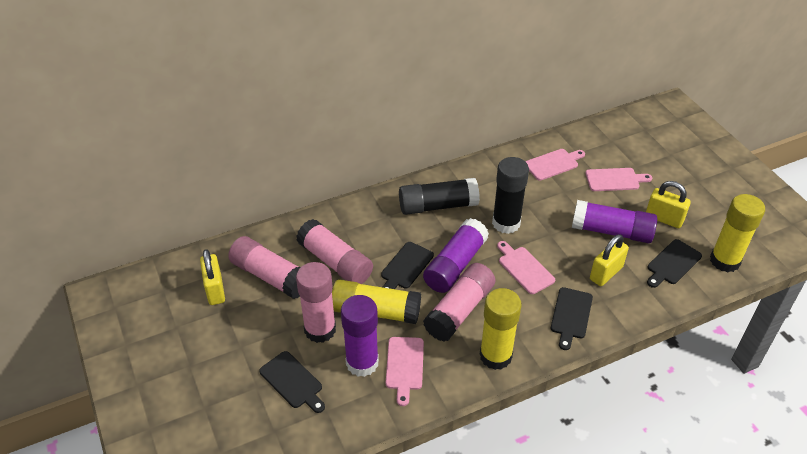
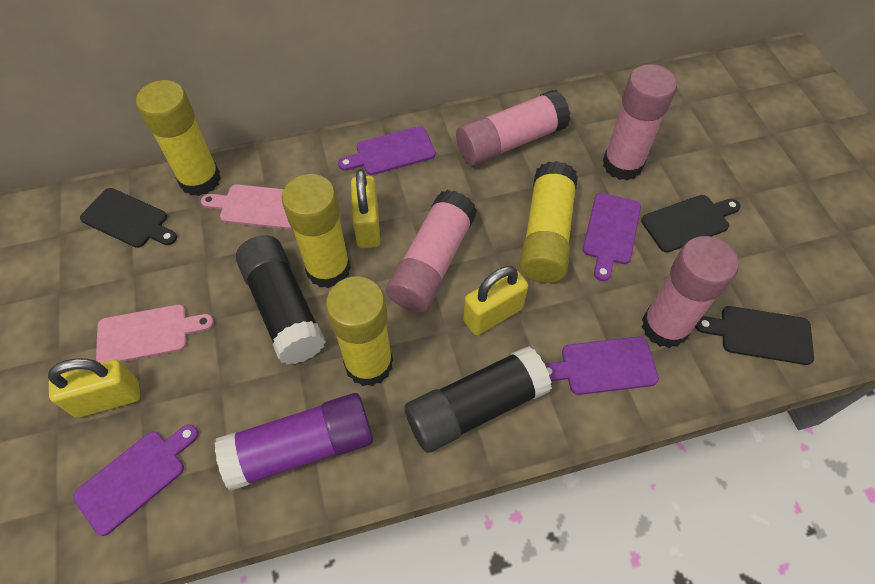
black cutting board: 4 -> 3
pink cutting board: 4 -> 2
purple cutting board: 0 -> 4
purple glue stick: 3 -> 1
yellow glue stick: 3 -> 4

